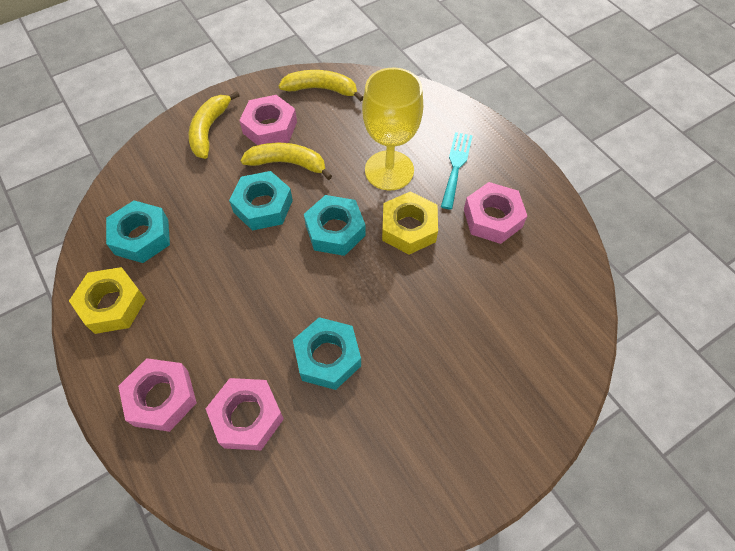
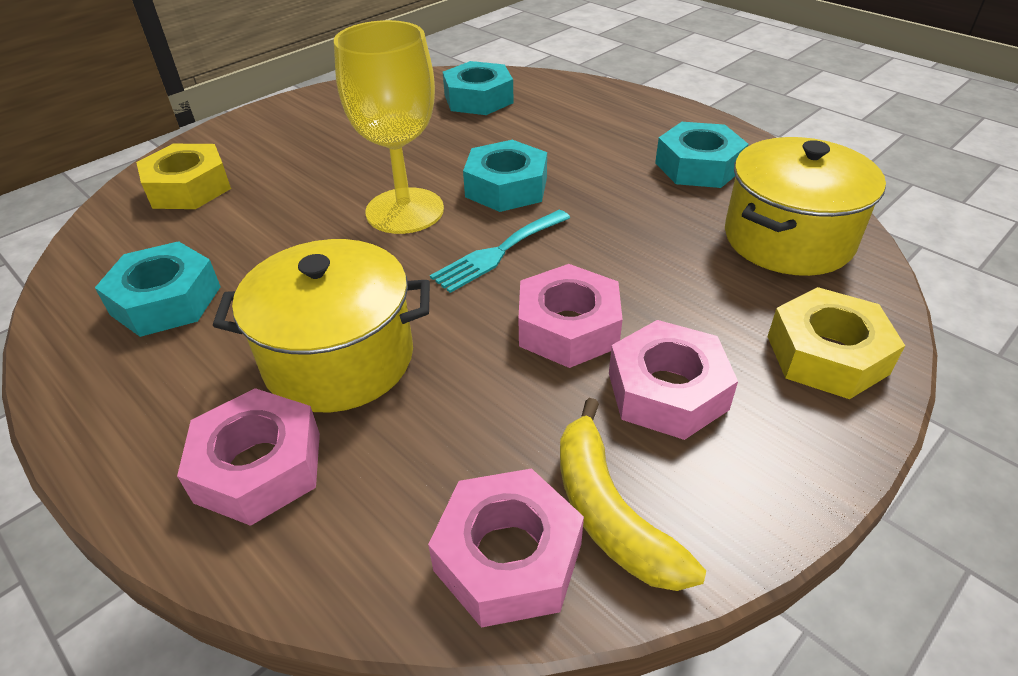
yellow banana: 3 -> 1
yellow pot: 0 -> 2

